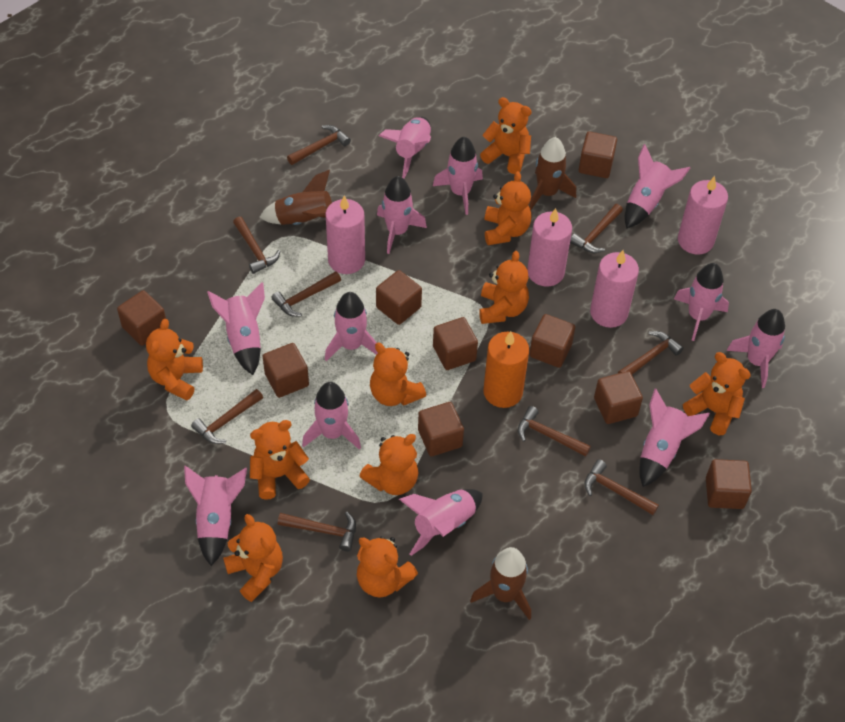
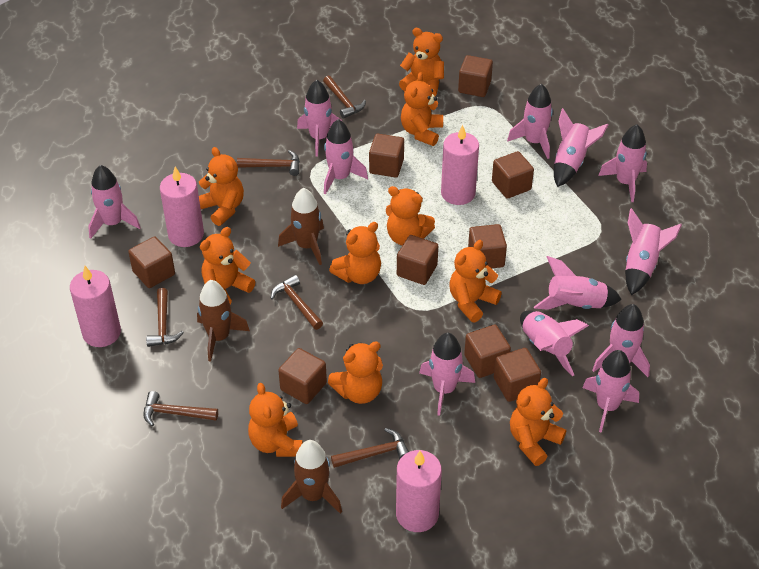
brown hammer: 9 -> 6
orange candle: 1 -> 0

